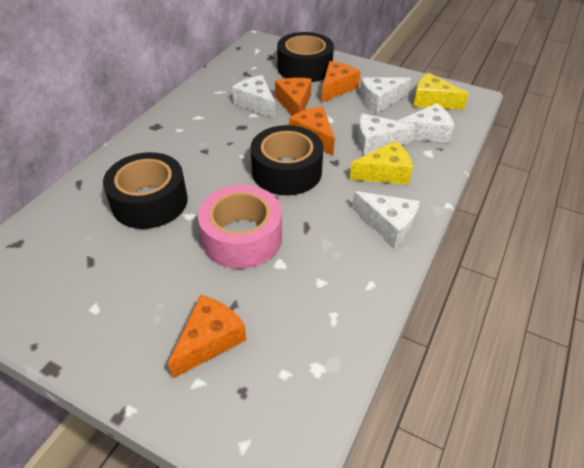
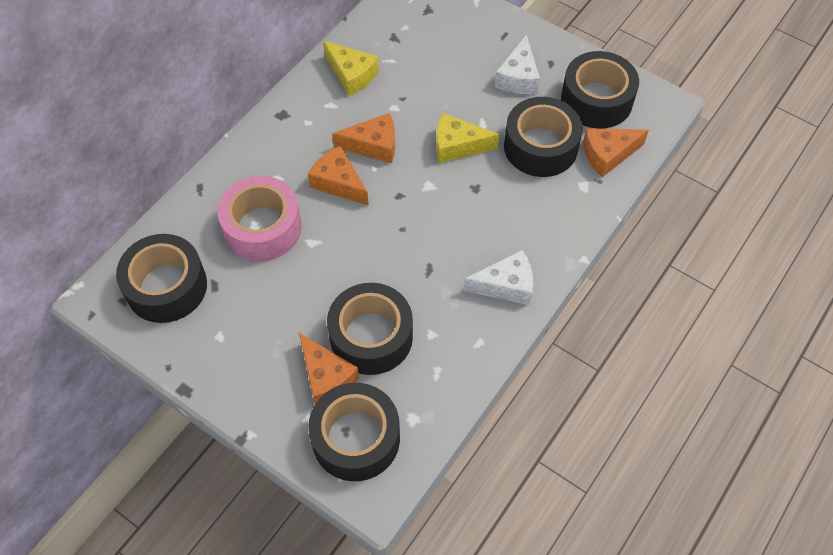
black tape: 3 -> 5
white cheese: 5 -> 2

